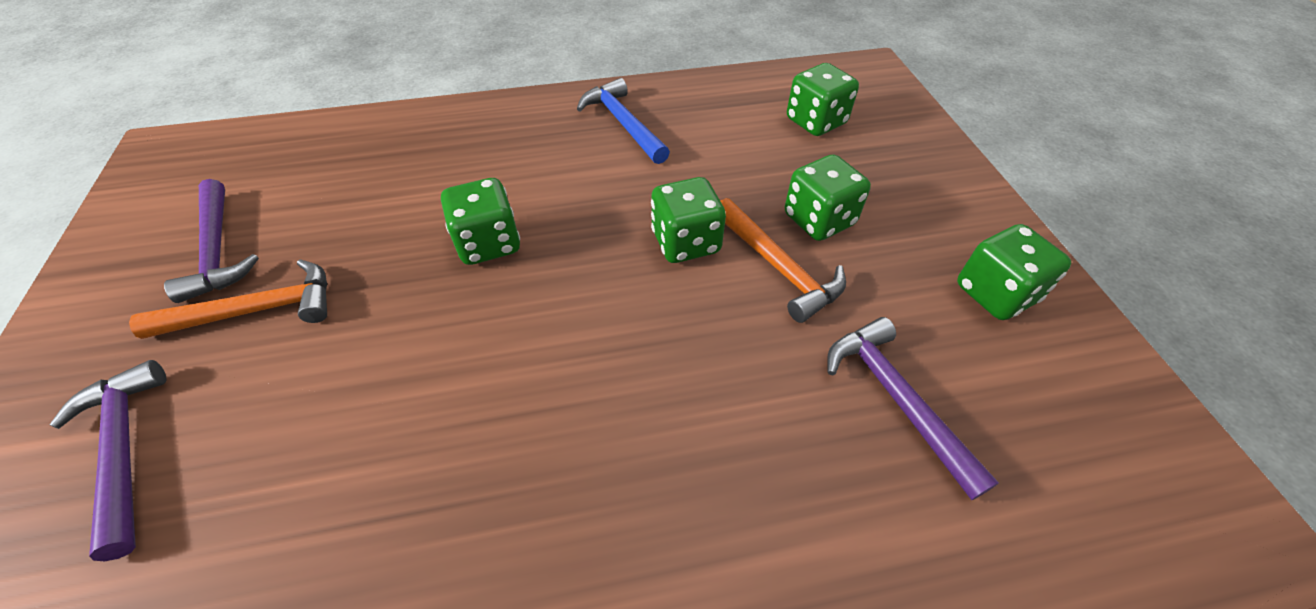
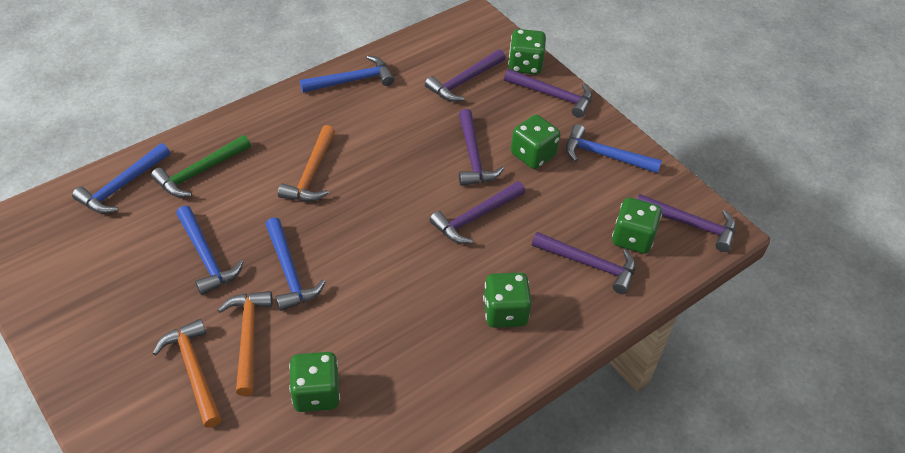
blue hammer: 1 -> 5
green hammer: 0 -> 1
orange hammer: 2 -> 3
purple hammer: 3 -> 6

